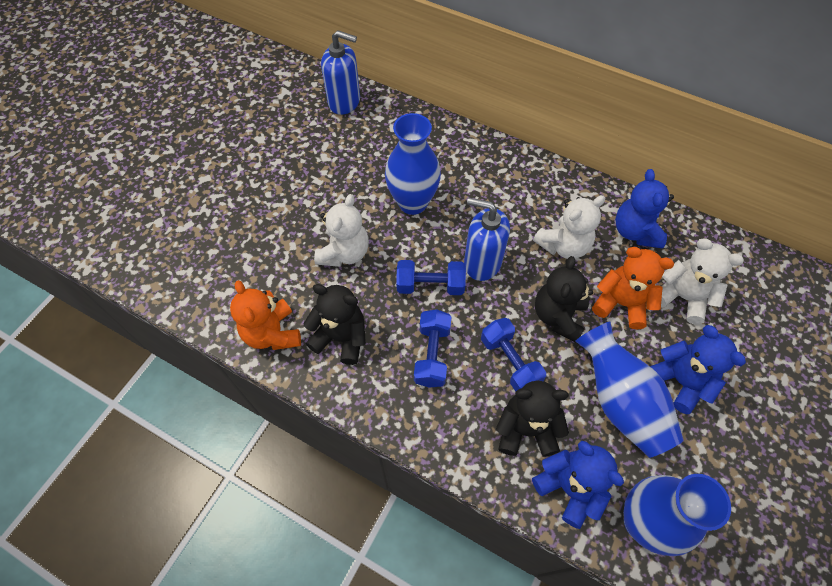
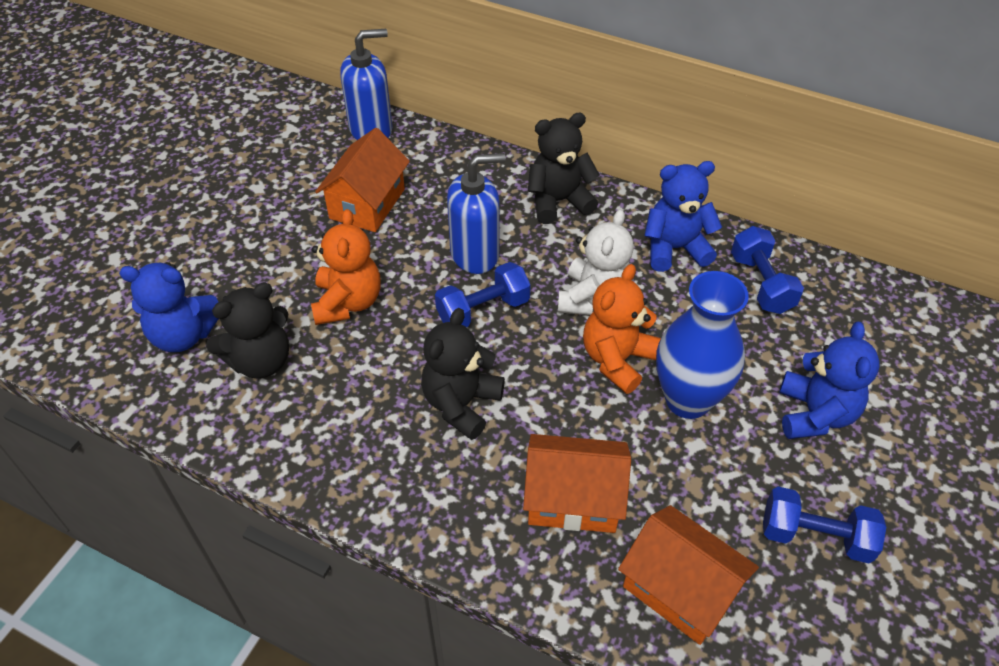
blue vase: 3 -> 1
orange house: 0 -> 3
white teddy bear: 3 -> 1

